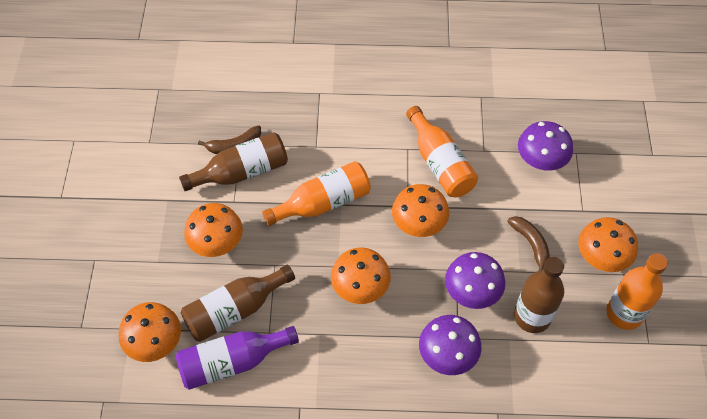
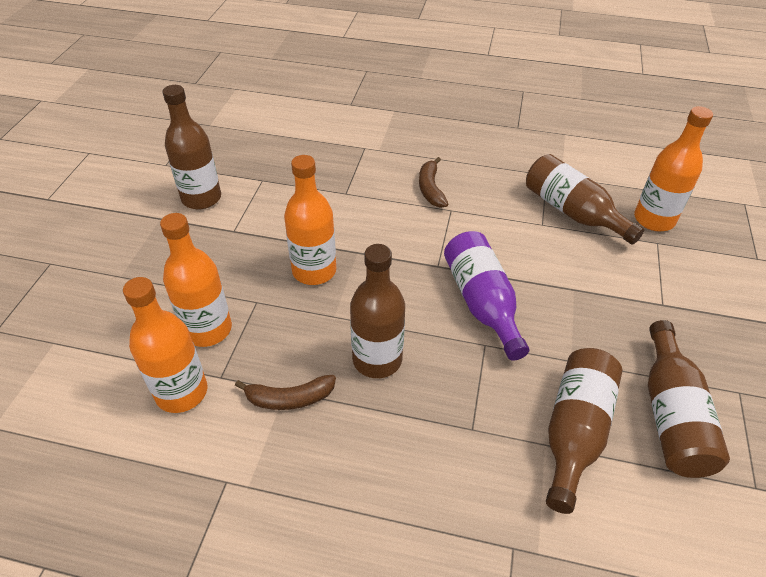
brown bottle: 3 -> 5
orange bottle: 3 -> 4
orange mushroom: 5 -> 0
purple mushroom: 3 -> 0

